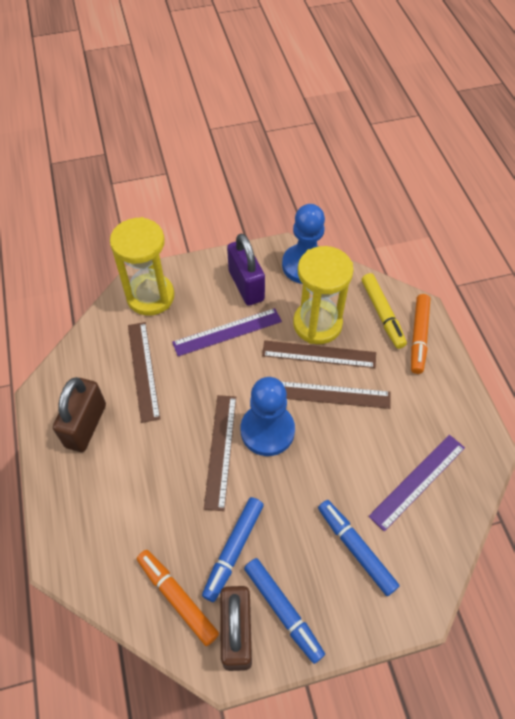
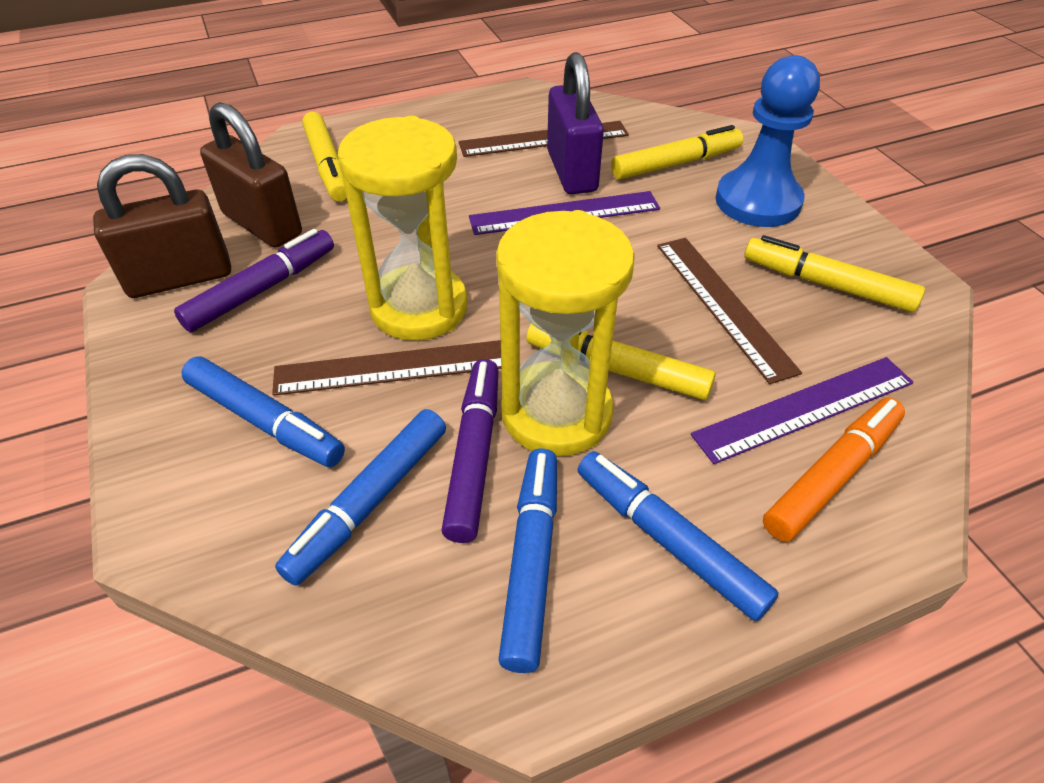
blue marker: 3 -> 4
blue pawn: 2 -> 1
brown ruler: 4 -> 3
orange marker: 2 -> 1
purple marker: 0 -> 2
yellow marker: 1 -> 4

